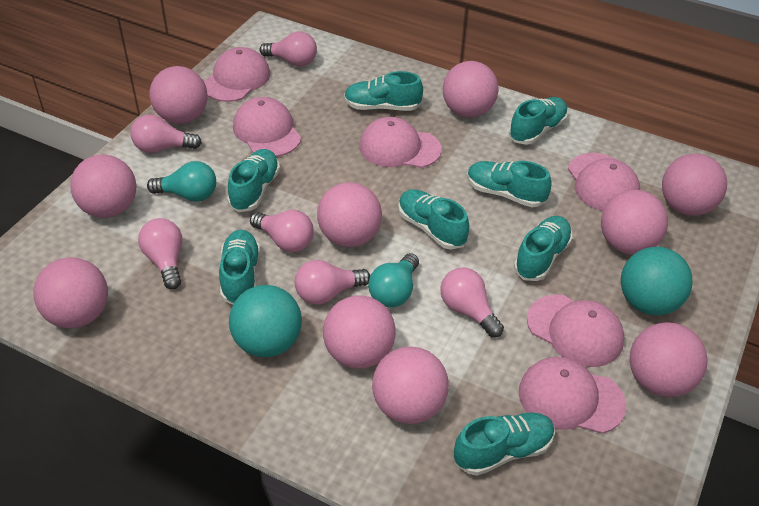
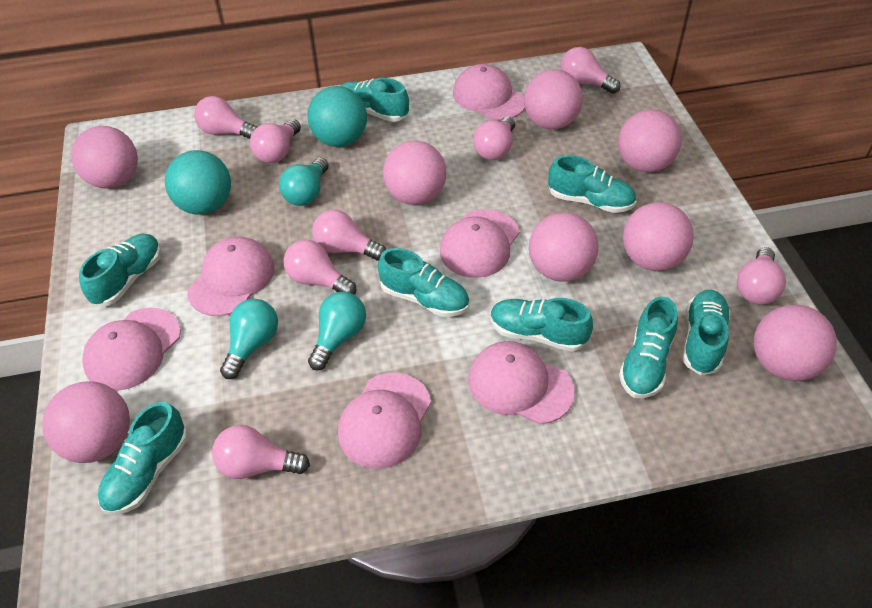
pink ball: 10 -> 8
pink light bulb: 6 -> 8
turquoise light bulb: 2 -> 3

